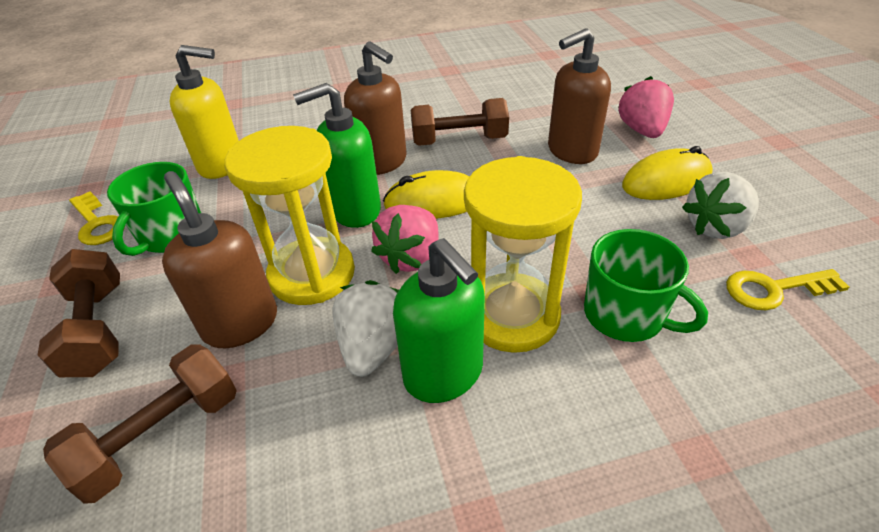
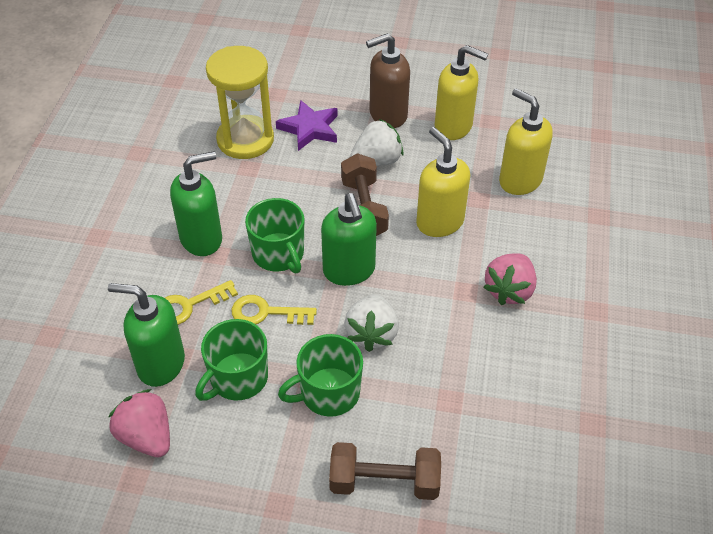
brown dumbbell: 3 -> 2
brown soap dispenser: 3 -> 1
green mug: 2 -> 3
green soap dispenser: 2 -> 3
purple star: 0 -> 1
yellow hourglass: 2 -> 1
yellow mouse: 2 -> 0
yellow soap dispenser: 1 -> 3

